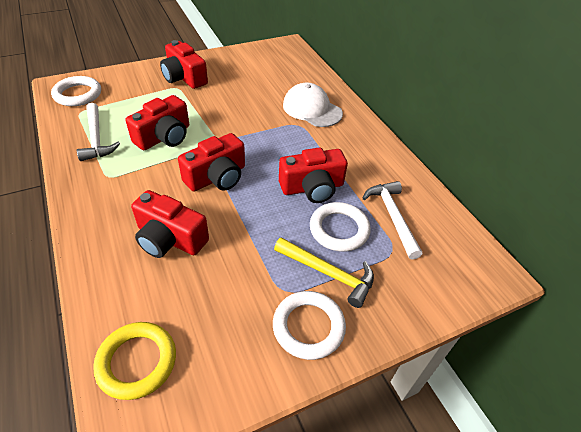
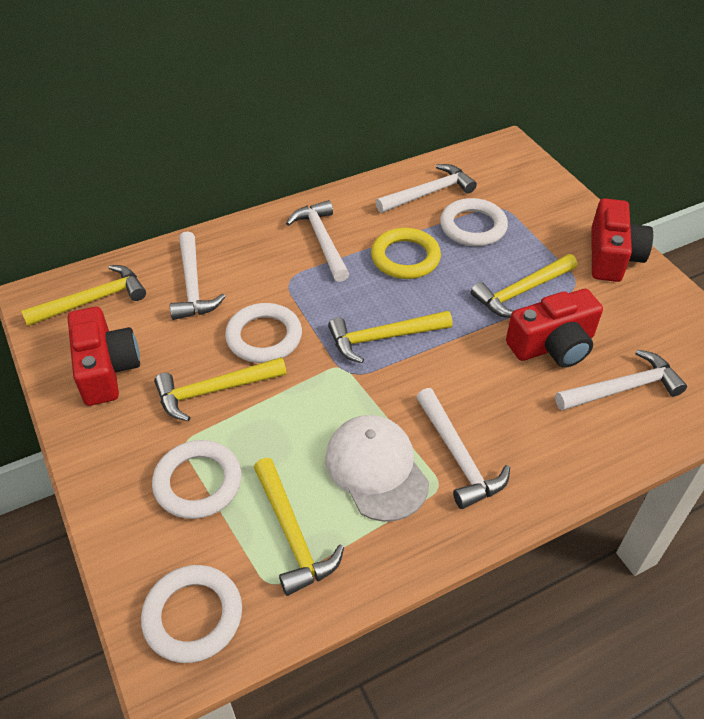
red camera: 5 -> 3
white hammer: 2 -> 5
white ring: 3 -> 4
yellow hammer: 1 -> 5

